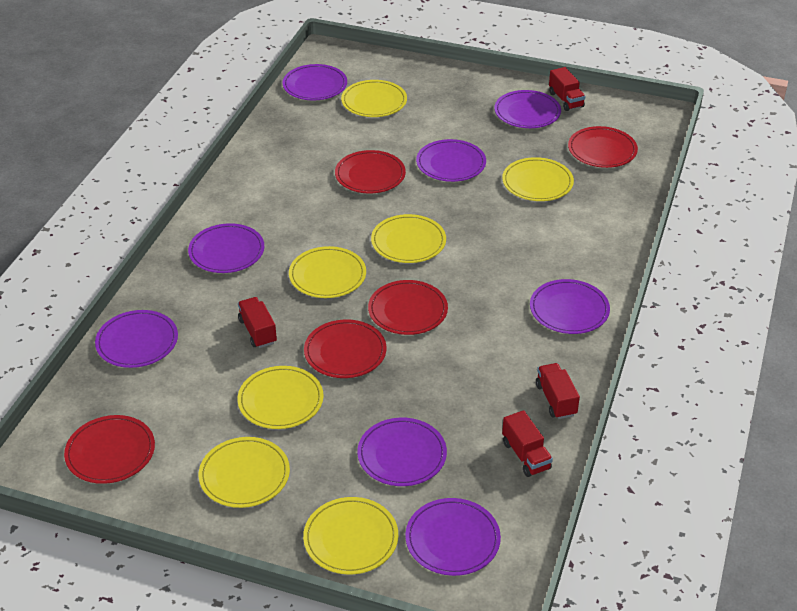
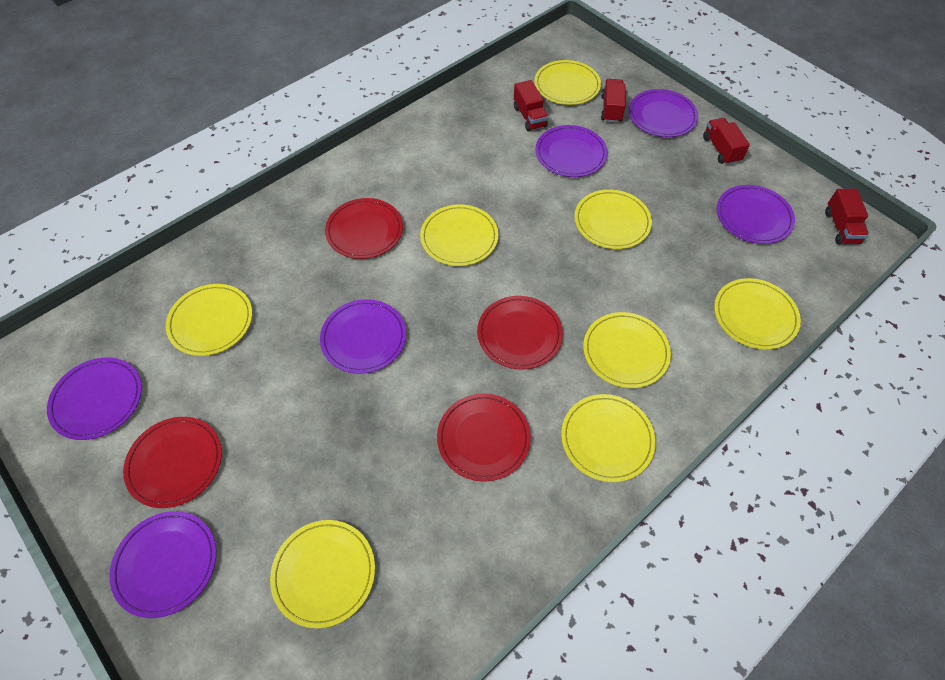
purple plate: 8 -> 6
red plate: 5 -> 4
yellow plate: 7 -> 8

